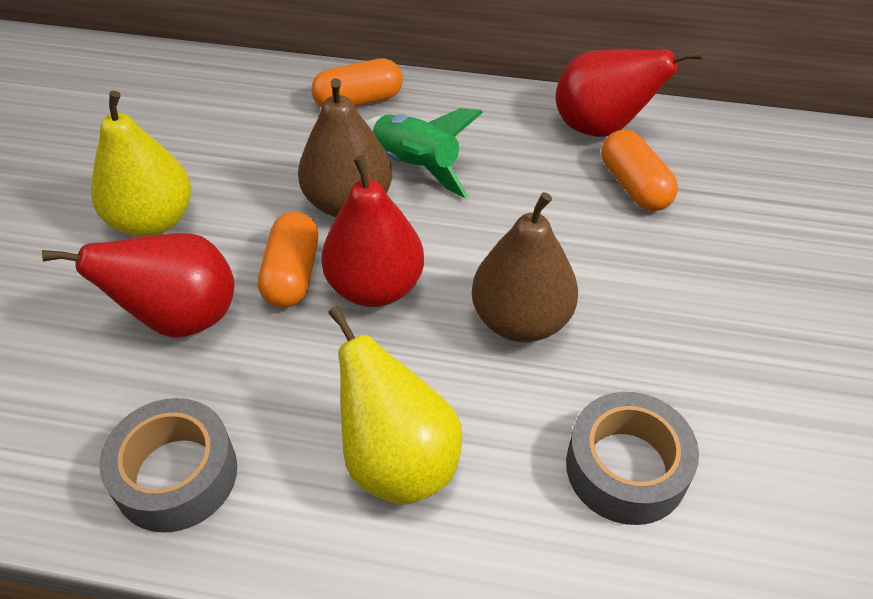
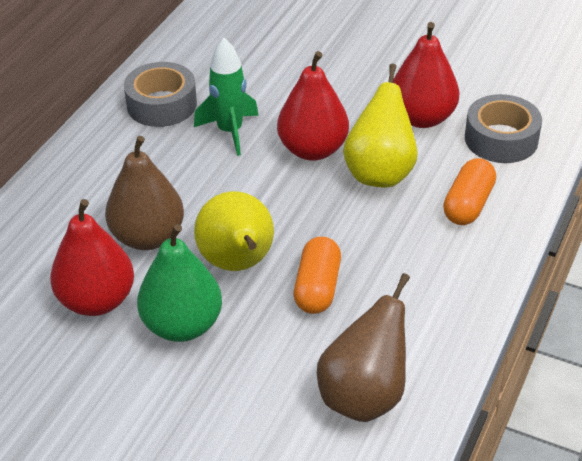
green pear: 0 -> 1
orange capsule: 3 -> 2

